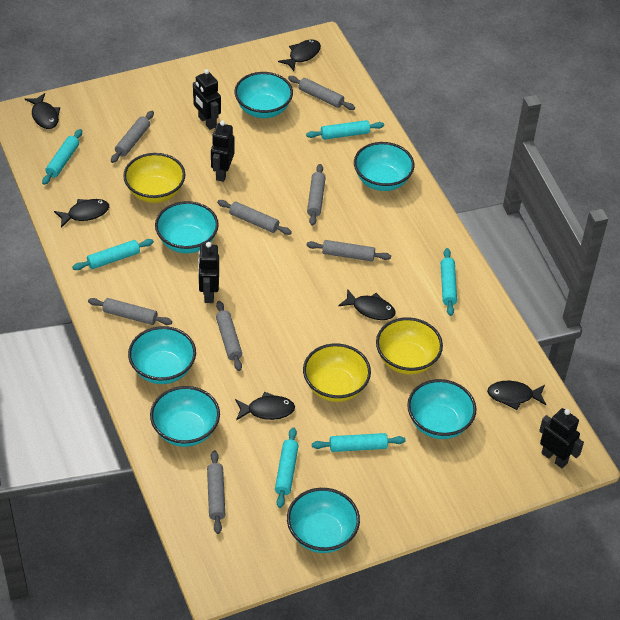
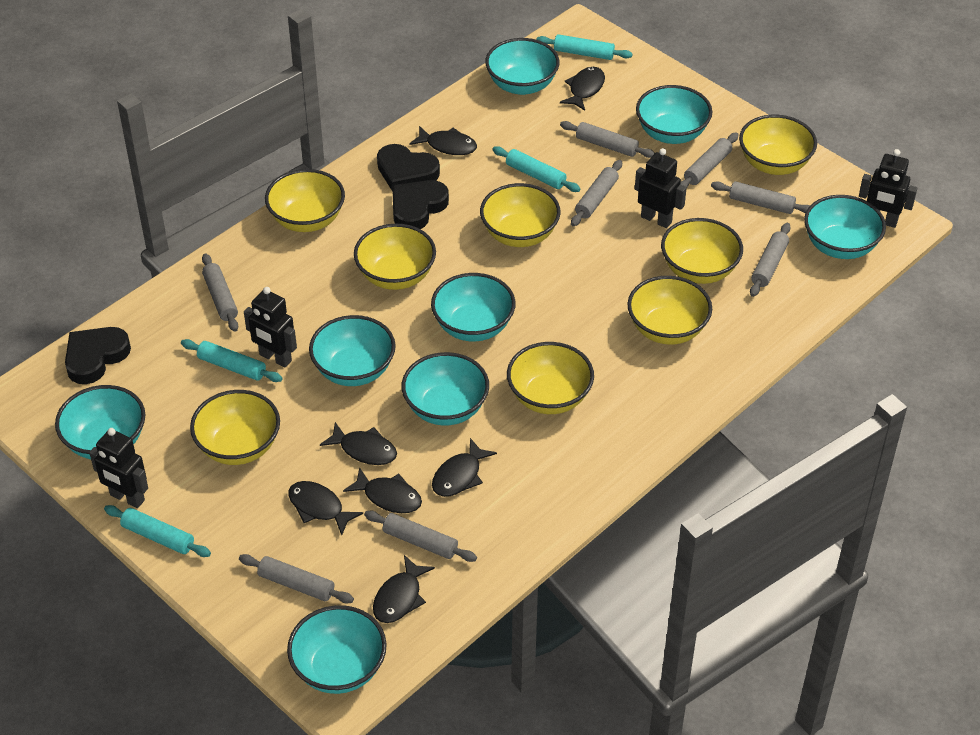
black fish: 6 -> 7
black heart: 0 -> 3
turquoise bowl: 7 -> 8
turquoise rolling pin: 6 -> 4
yellow bowl: 3 -> 8

